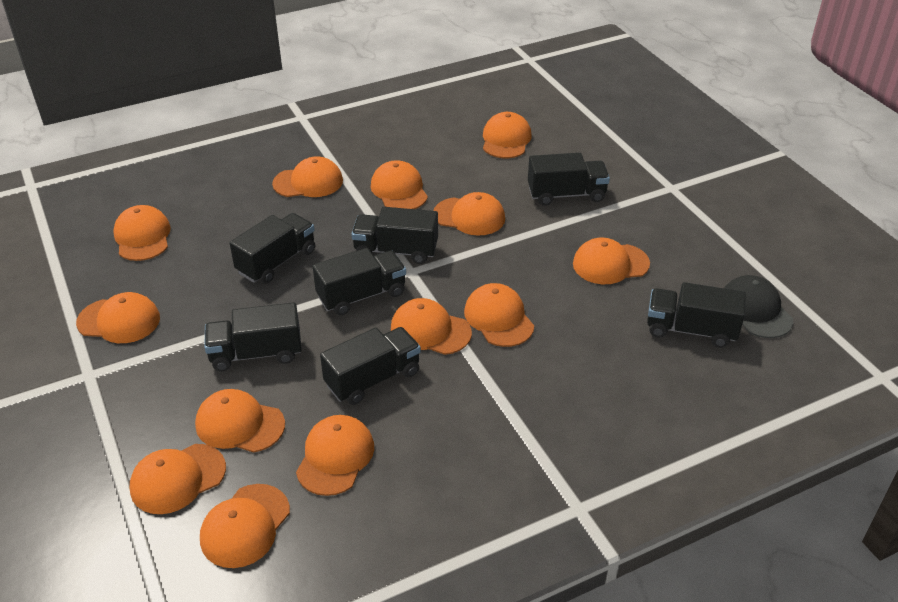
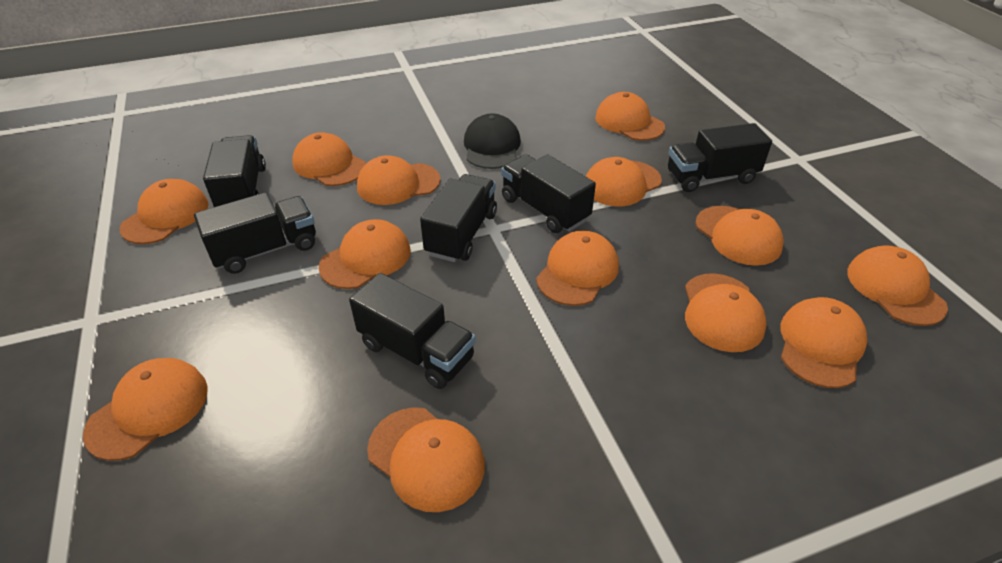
black truck: 7 -> 6

